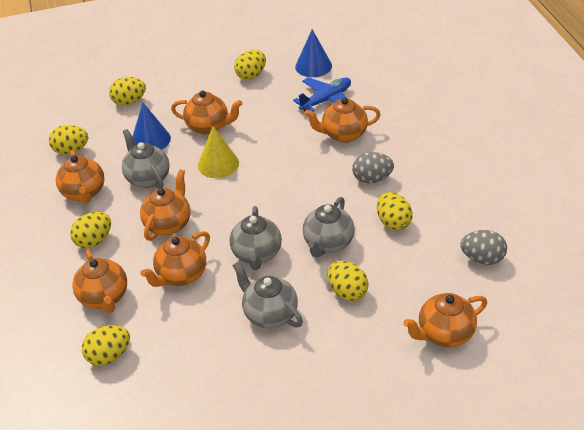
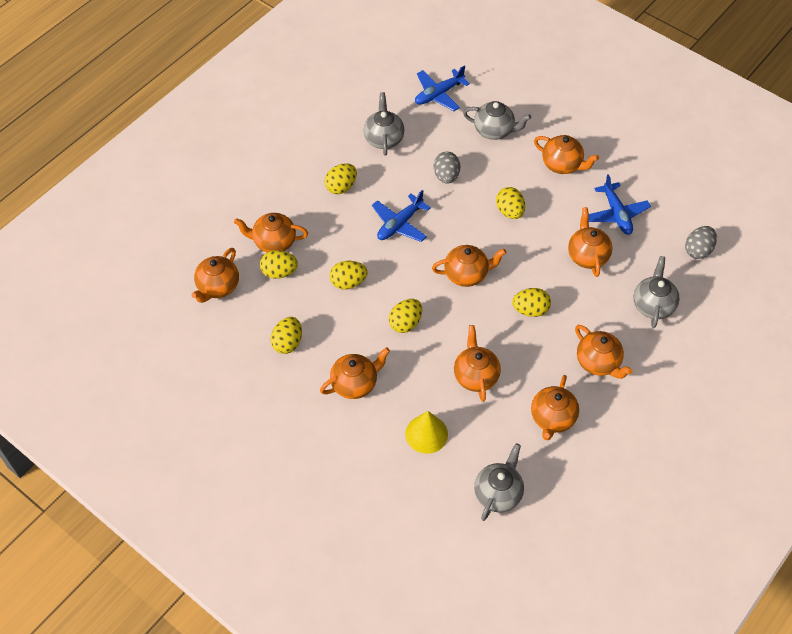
blue cone: 2 -> 0
blue plane: 1 -> 3
orange teapot: 7 -> 9

